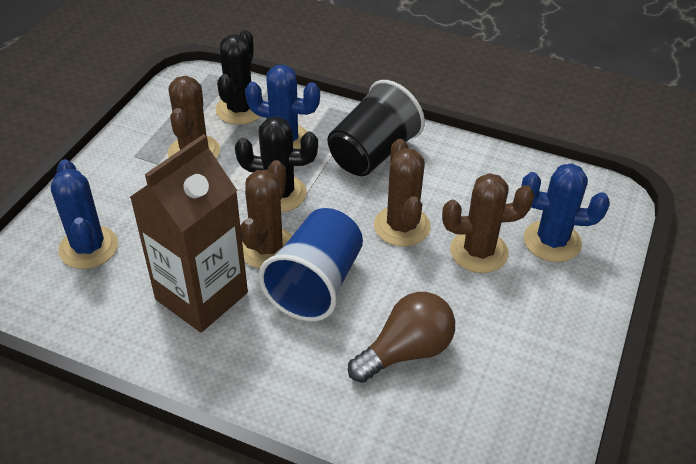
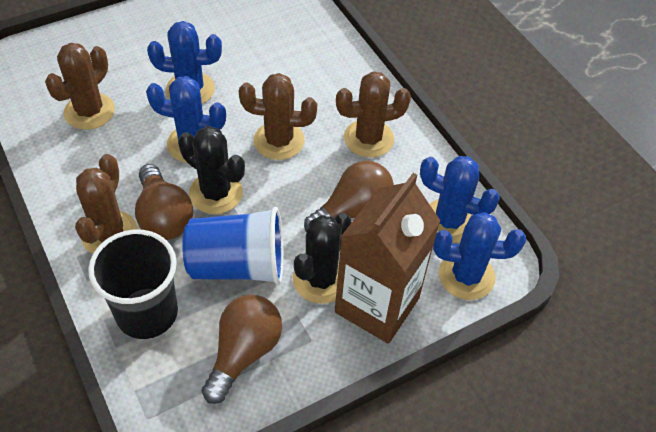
blue cactus: 3 -> 4
brown light bulb: 1 -> 3

